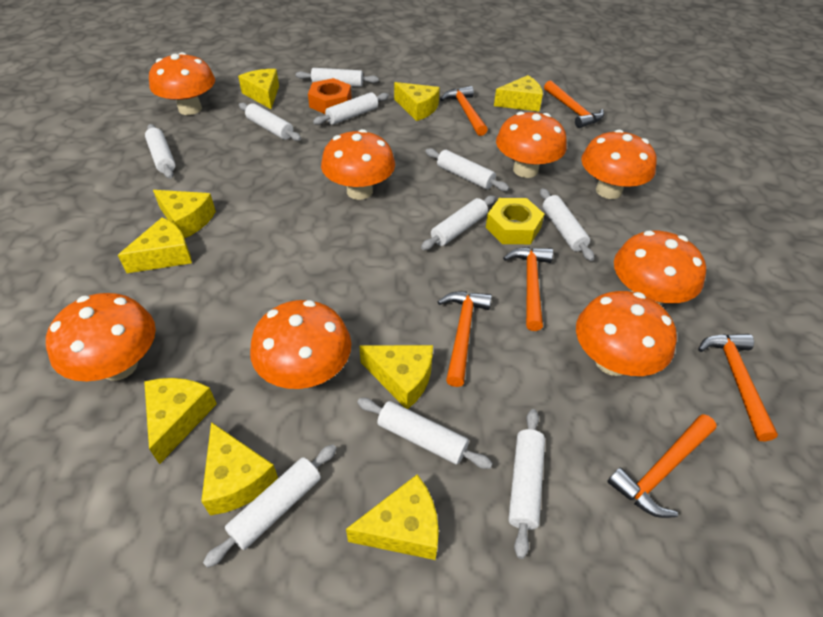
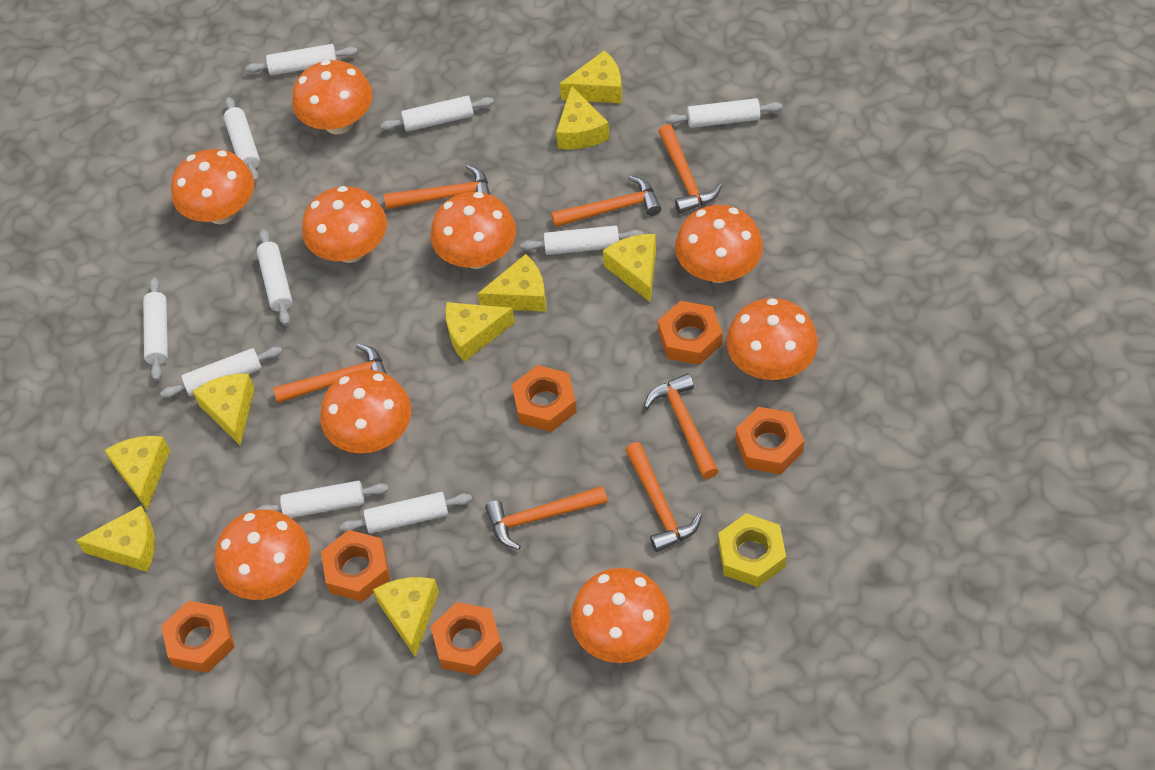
orange hammer: 6 -> 7
orange mushroom: 8 -> 9
orange nut: 1 -> 6

